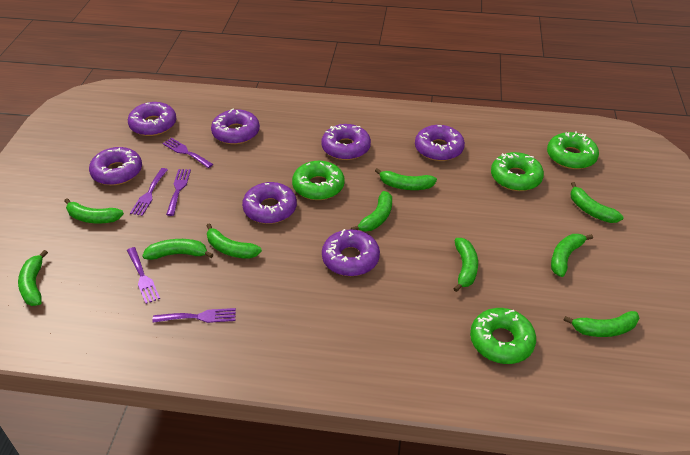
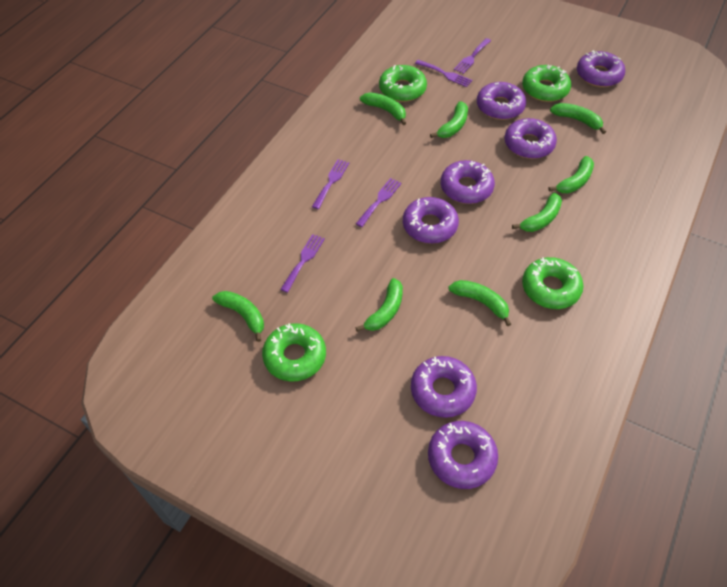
green banana: 10 -> 8

